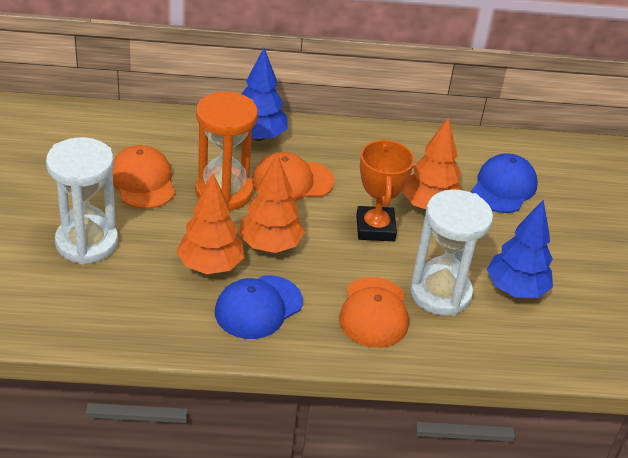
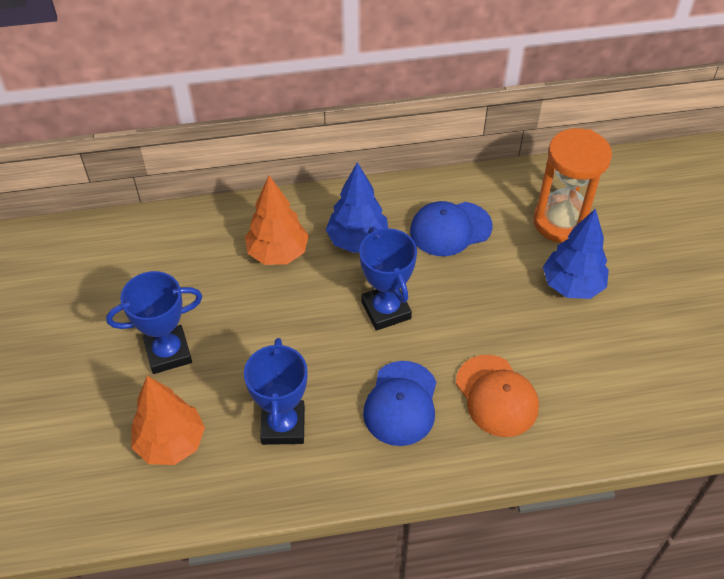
blue trophy: 0 -> 3
orange cap: 3 -> 1
orange tree: 3 -> 2
orange trophy: 1 -> 0
white hourglass: 2 -> 0

